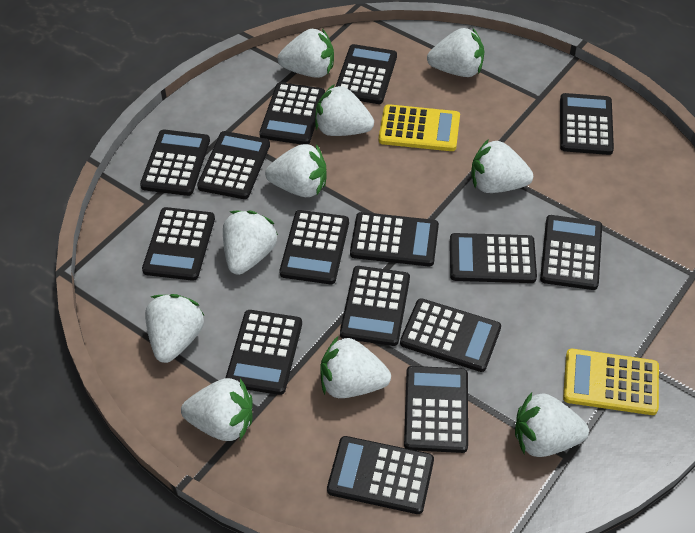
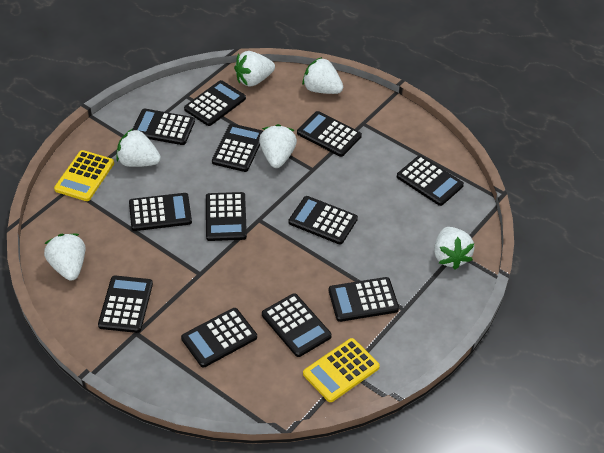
black calculator: 15 -> 12
white strawberry: 10 -> 6

